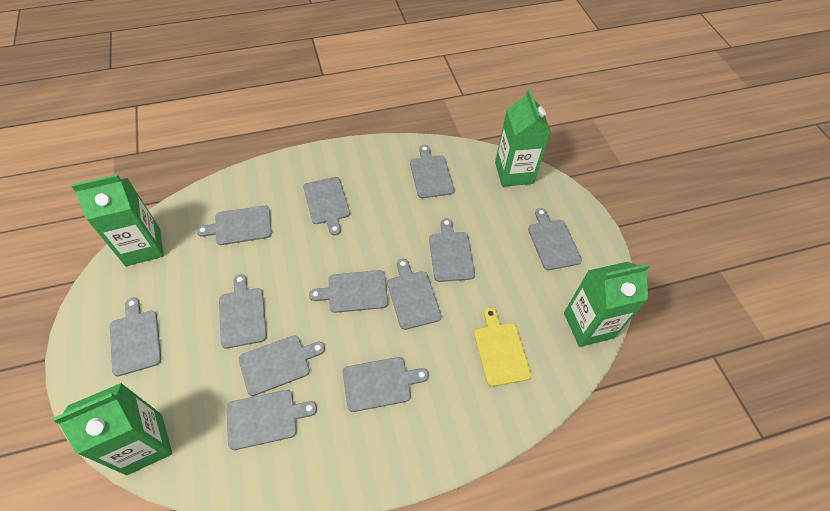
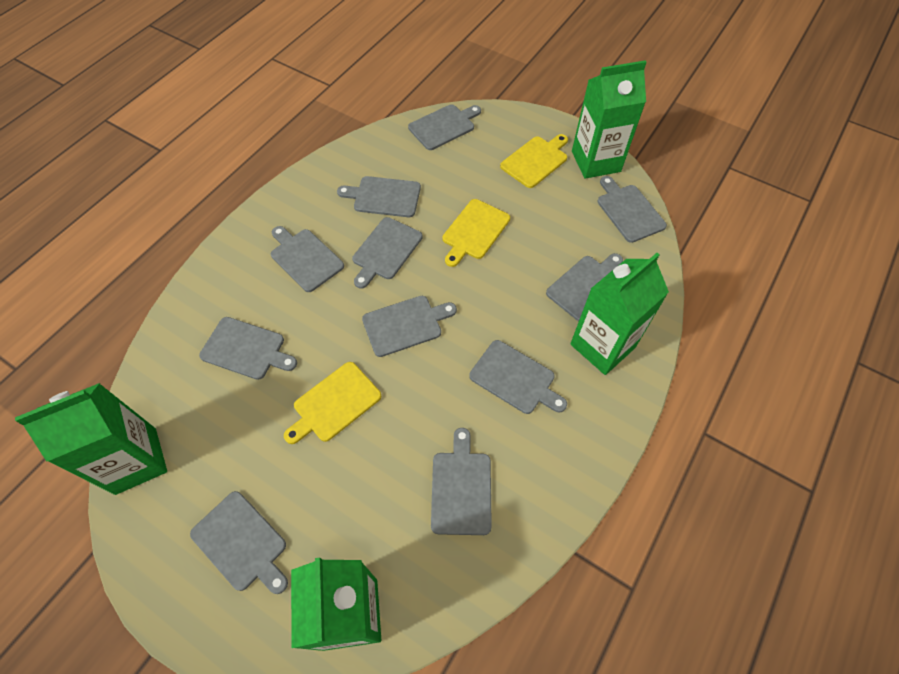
grey cutting board: 12 -> 11
yellow cutting board: 1 -> 3

